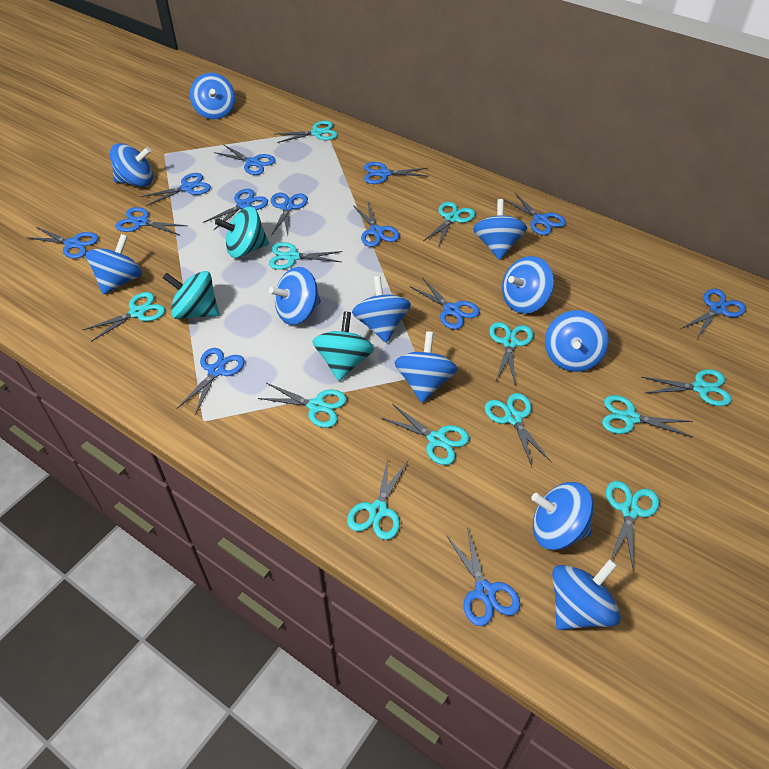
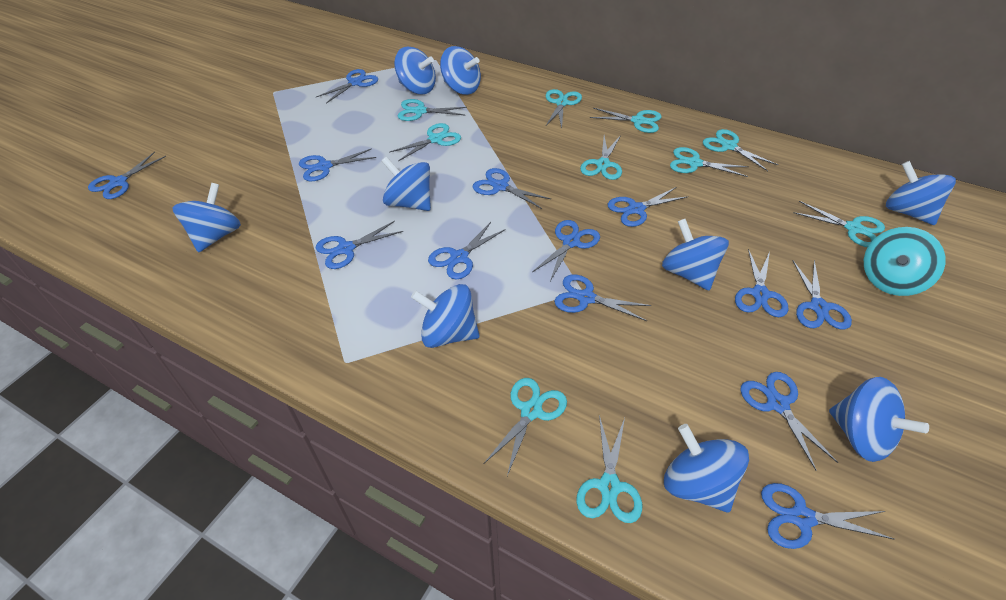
blue spinning top: 11 -> 9
turquoise scissors: 12 -> 10
turquoise spinning top: 3 -> 1

